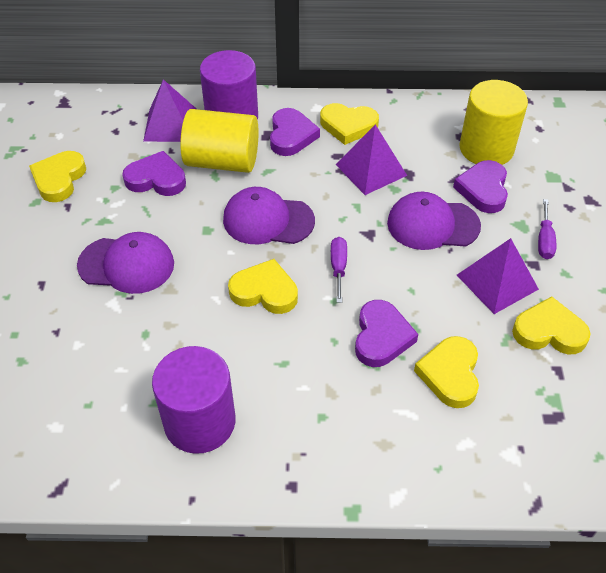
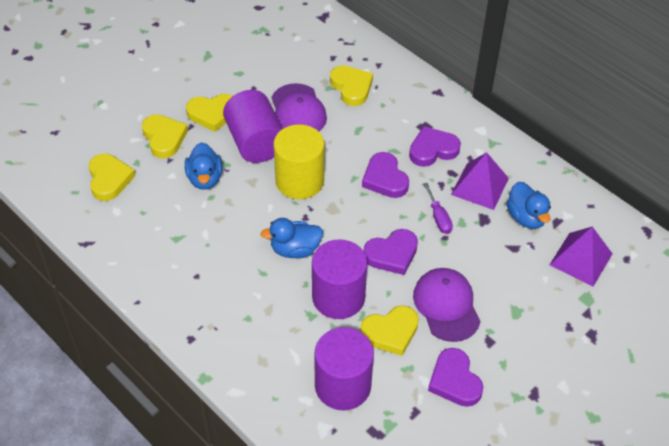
blue duck: 0 -> 3
purple cap: 3 -> 2
purple cylinder: 2 -> 3
purple pyramid: 3 -> 2
purple screwdriver: 2 -> 1
yellow cylinder: 2 -> 1

